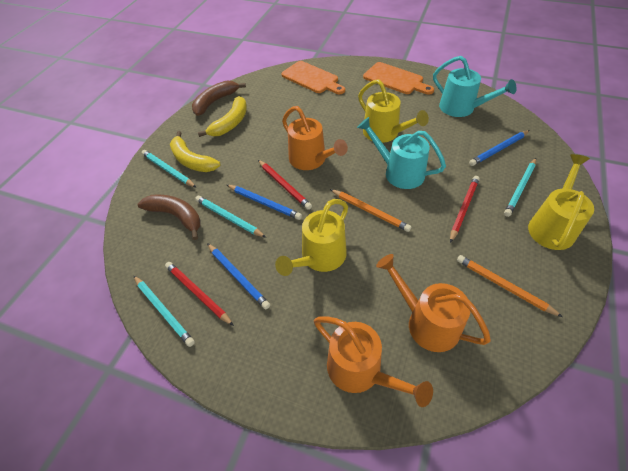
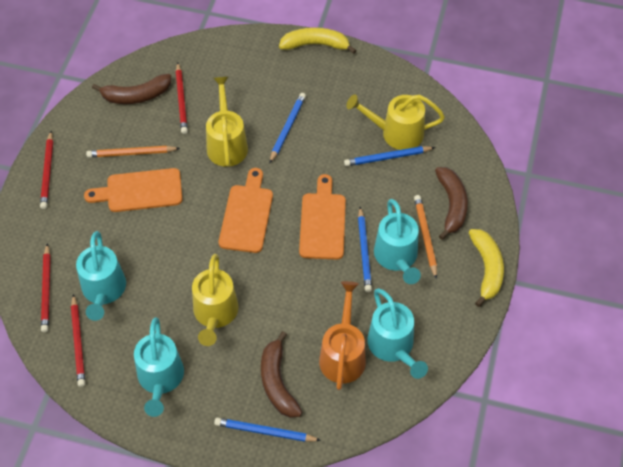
blue pencil: 3 -> 4
brown banana: 2 -> 3
orange cutting board: 2 -> 3
orange watering can: 3 -> 1
red pencil: 3 -> 4
turquoise pencil: 4 -> 0
turquoise watering can: 2 -> 4

